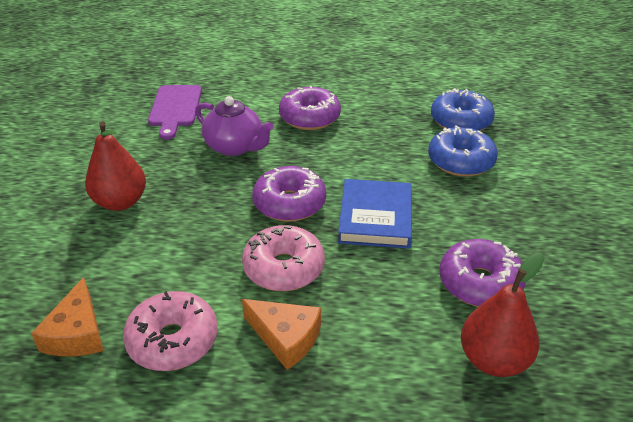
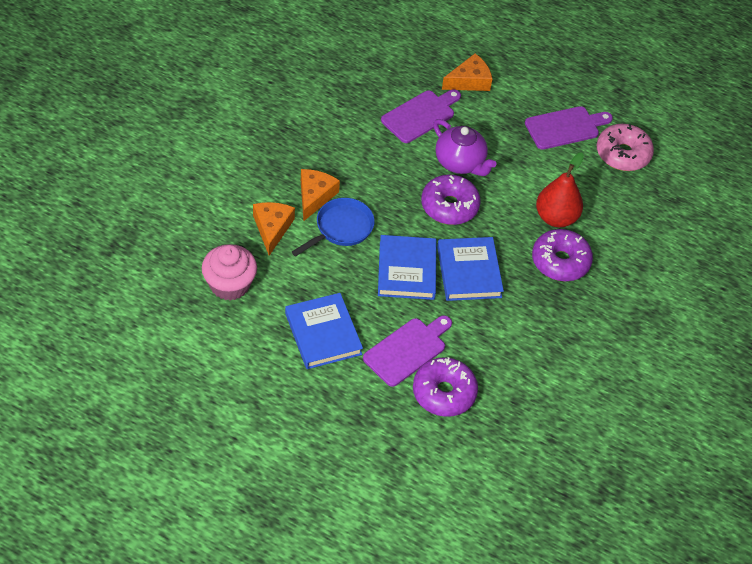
blue book: 1 -> 3
blue donut: 2 -> 0
blue pan: 0 -> 1
orange cheese: 2 -> 3
pink cupcake: 0 -> 1
pink donut: 2 -> 1
purple cutting board: 1 -> 3
red pear: 2 -> 1

